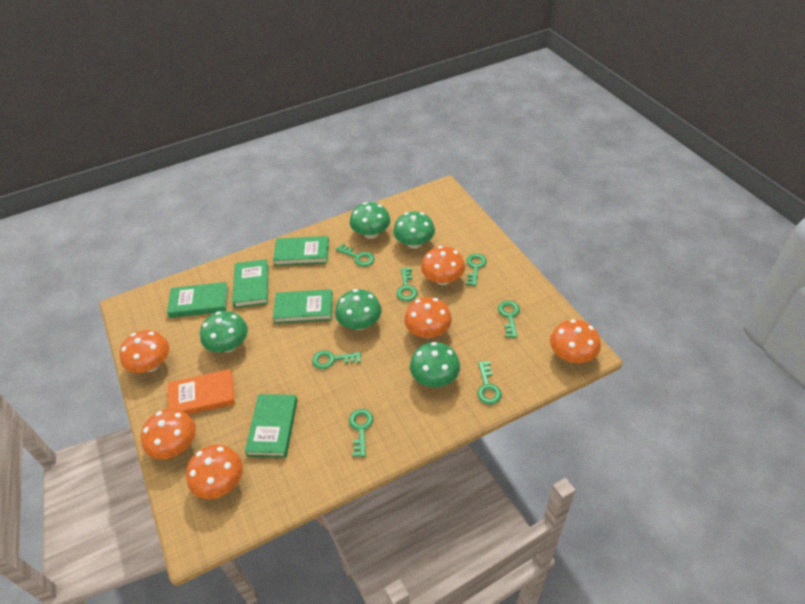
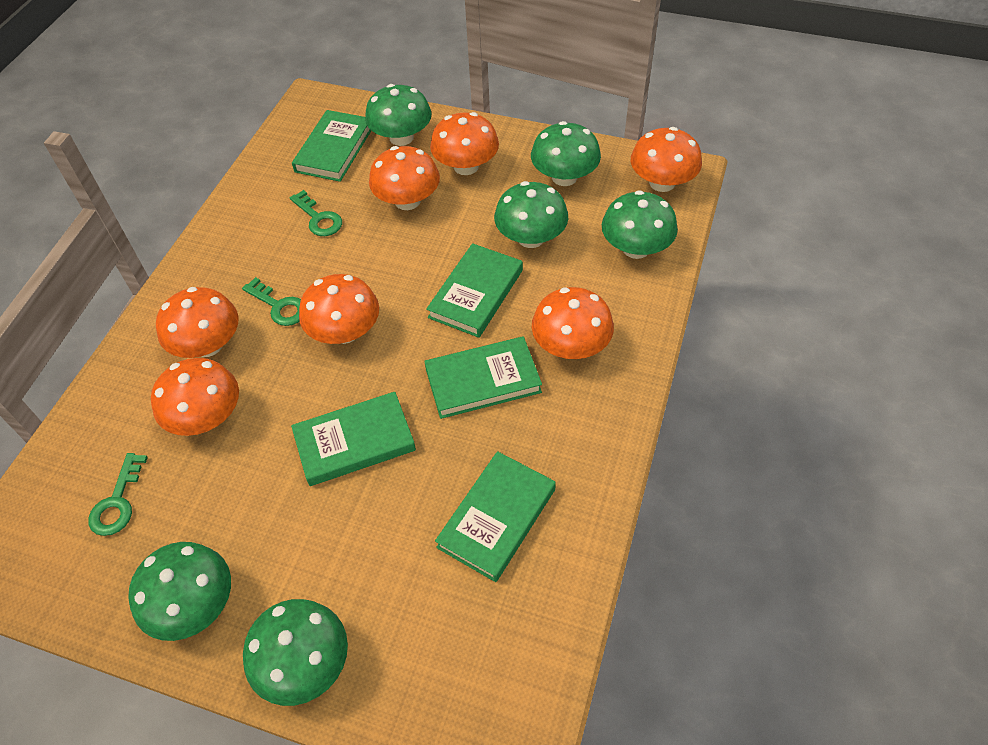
green key: 7 -> 3
green mushroom: 5 -> 6
orange book: 1 -> 0
orange mushroom: 6 -> 7

